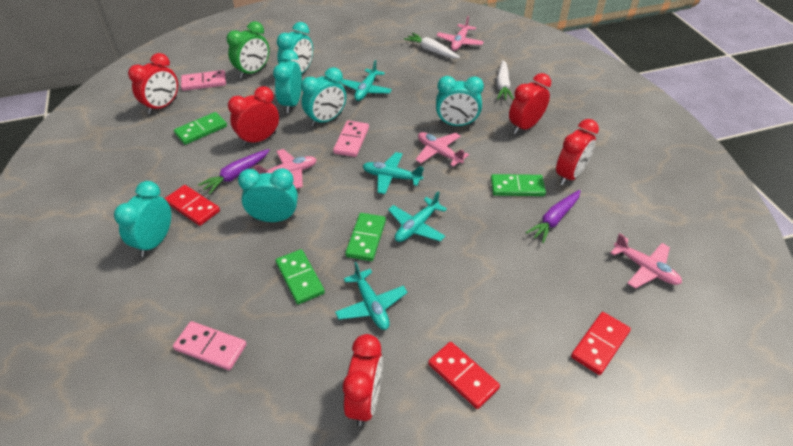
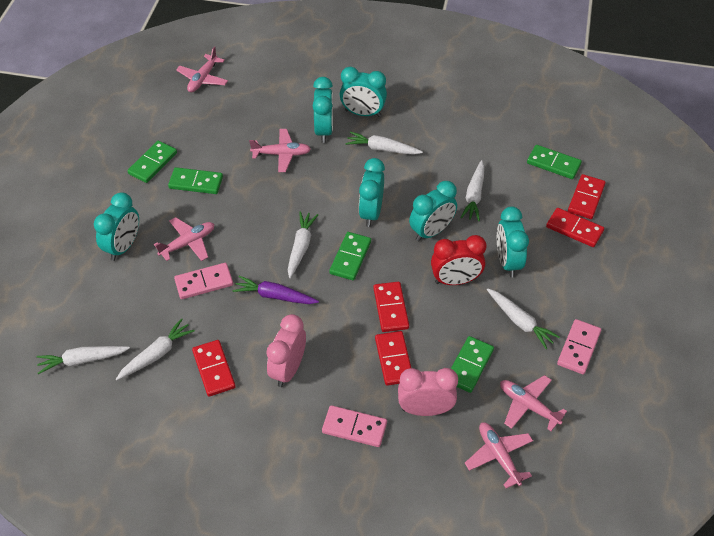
green clock: 1 -> 0
green domino: 4 -> 5
pink clock: 0 -> 2
pink plane: 4 -> 5
purple carrot: 2 -> 1
red clock: 5 -> 1
red domino: 3 -> 5
turquoise plane: 4 -> 0
white carrot: 2 -> 6

